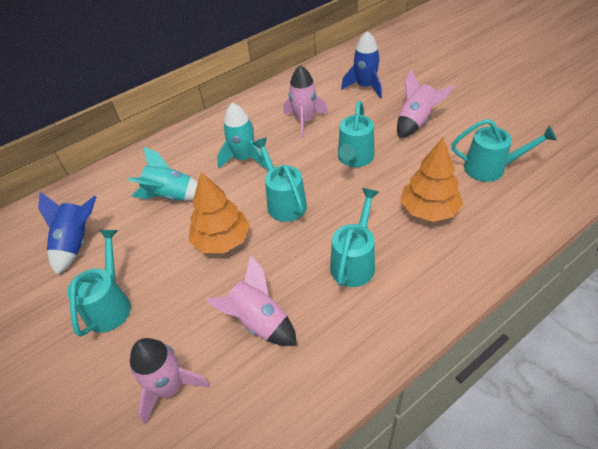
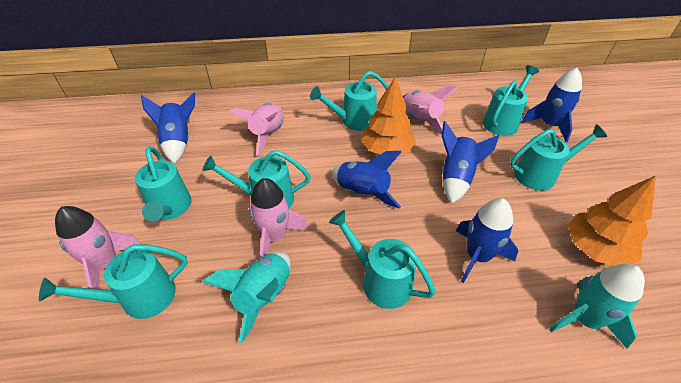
blue rocket: 2 -> 5
turquoise watering can: 5 -> 7

